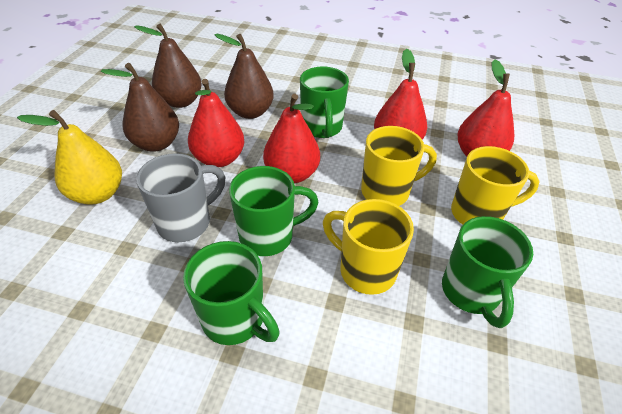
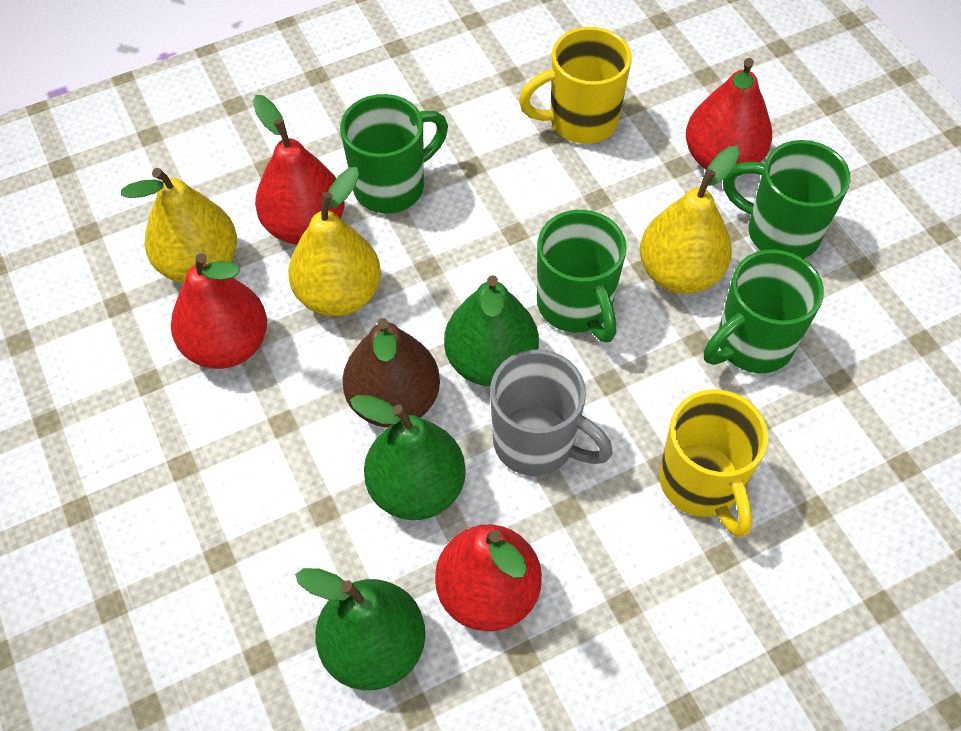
brown pear: 3 -> 1
green pear: 0 -> 3
yellow mug: 3 -> 2
yellow pear: 1 -> 3

